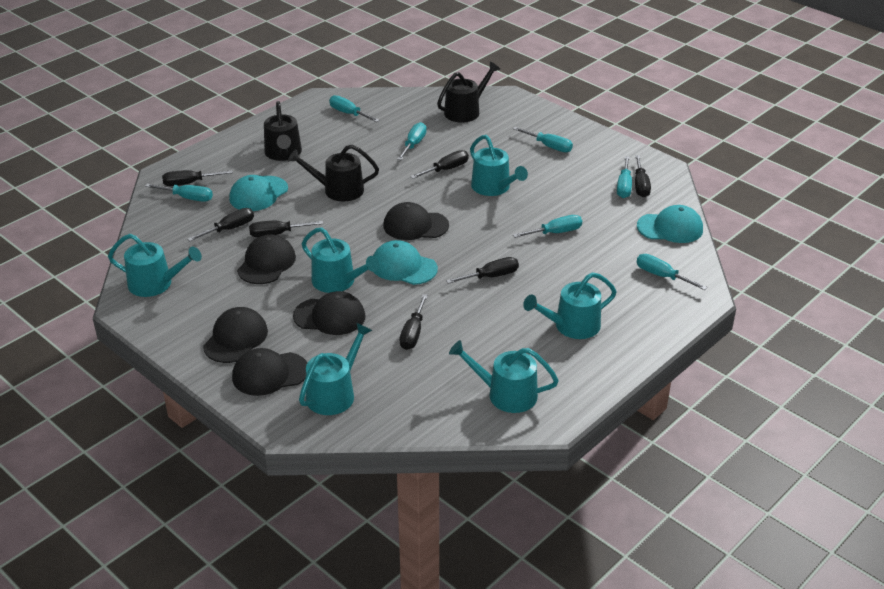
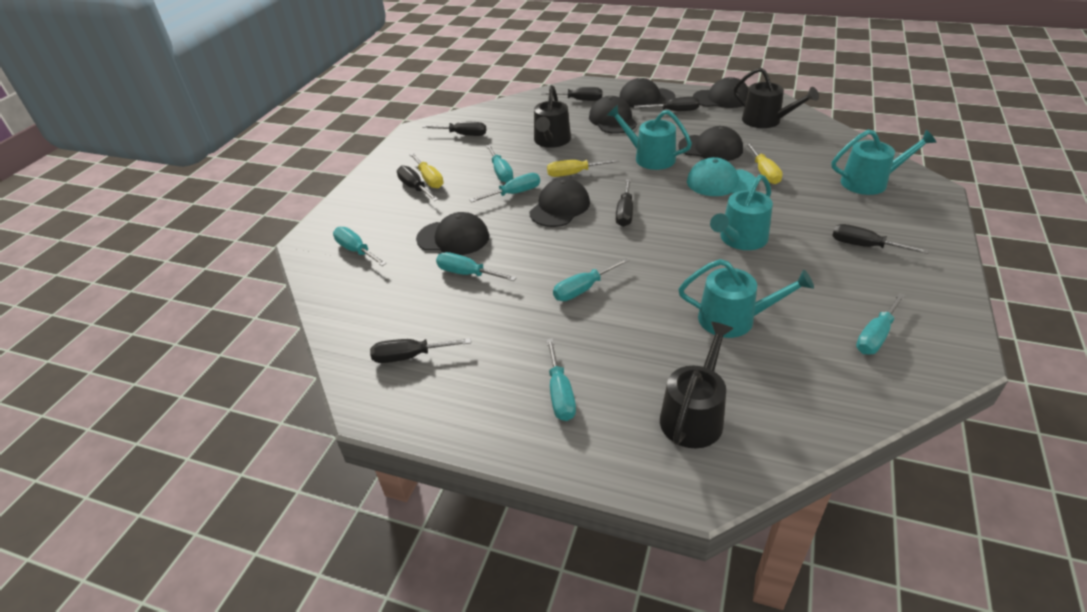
black cap: 5 -> 6
turquoise cap: 3 -> 1
turquoise watering can: 6 -> 4
yellow screwdriver: 0 -> 3

